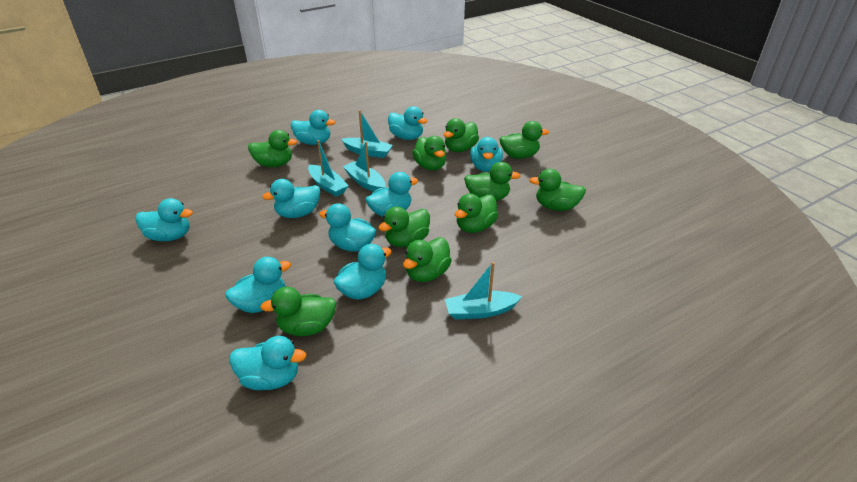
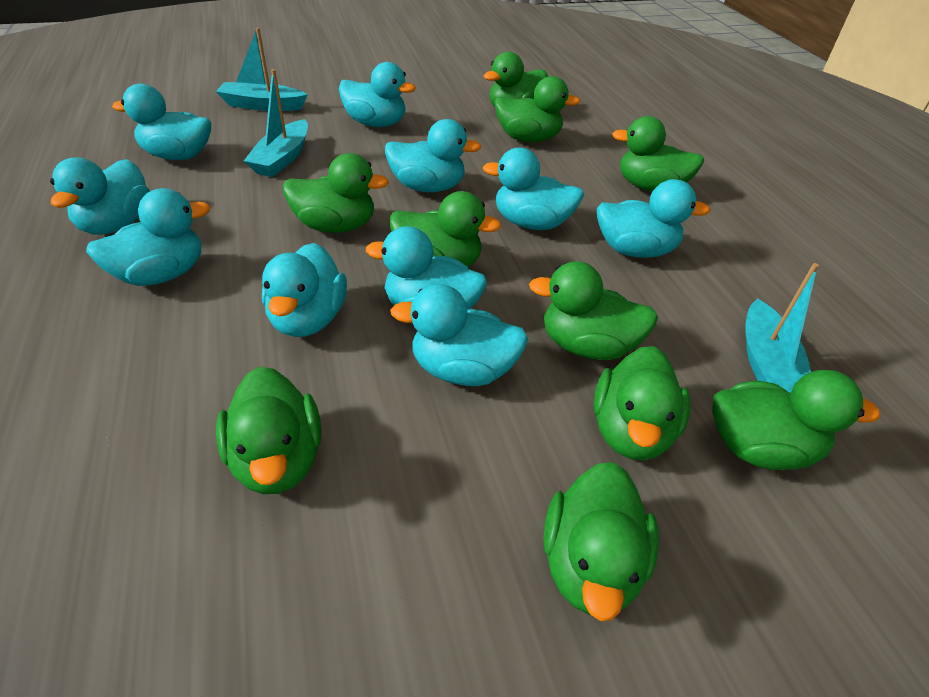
turquoise boat: 4 -> 3

